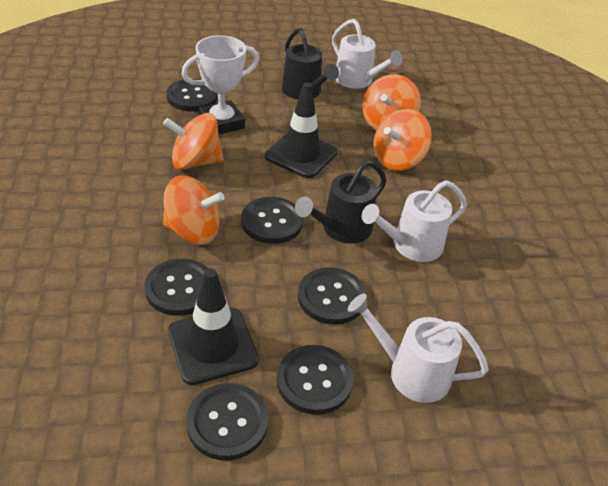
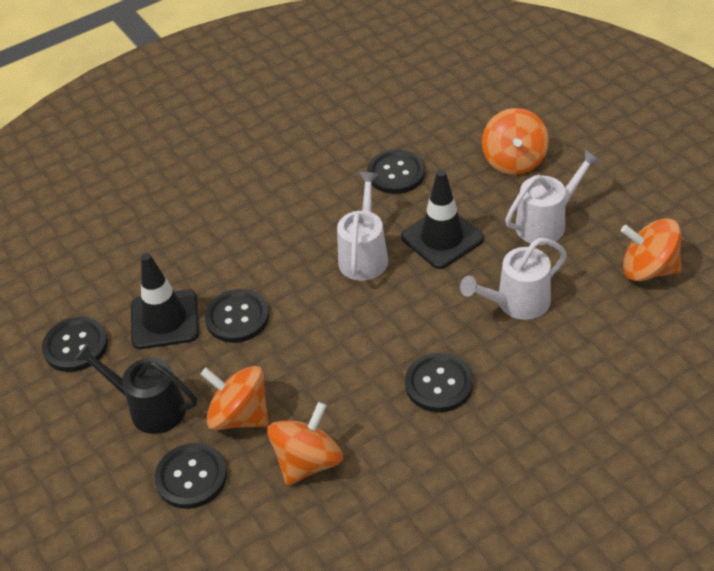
black button: 6 -> 5
black watering can: 2 -> 1
white trophy: 1 -> 0

